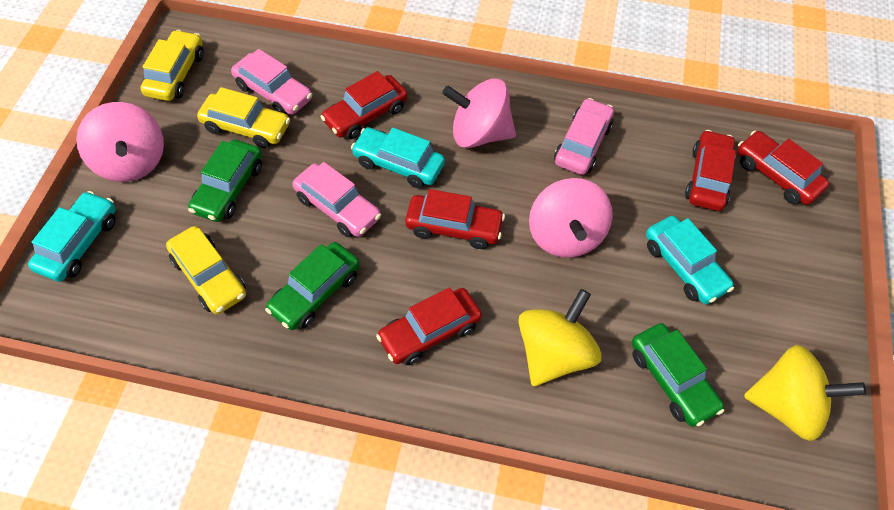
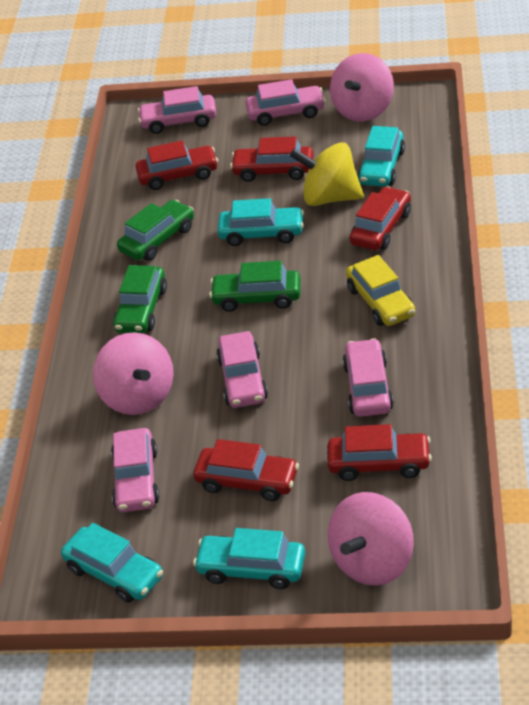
pink car: 3 -> 5
turquoise car: 3 -> 4
yellow car: 3 -> 1
yellow spinning top: 2 -> 1

